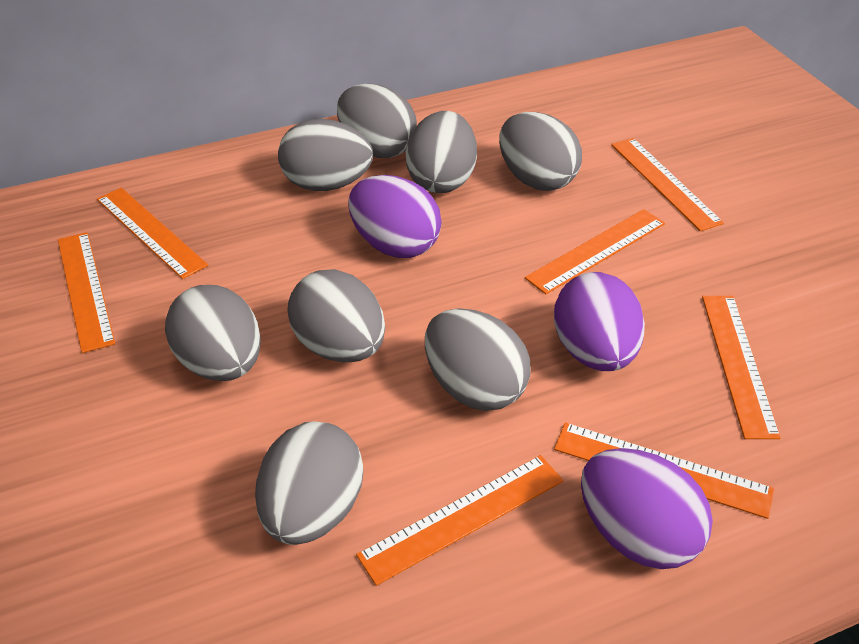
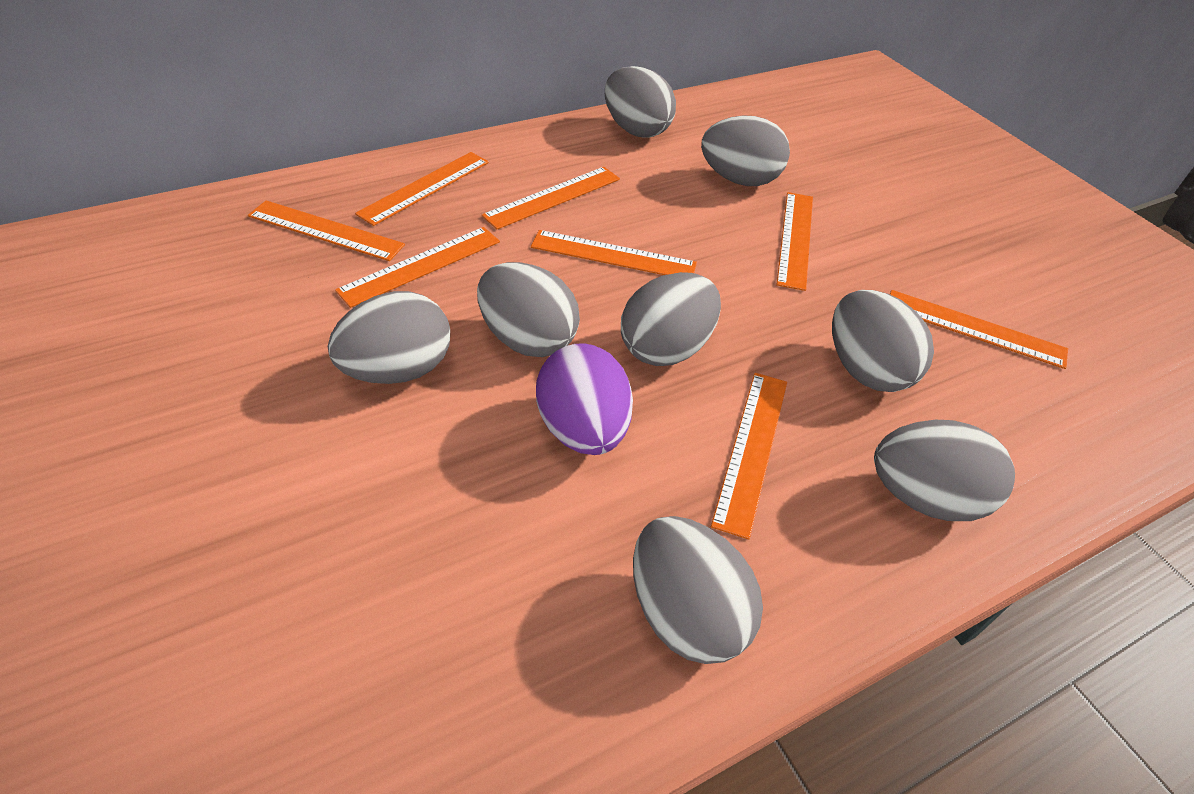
orange ruler: 7 -> 8
purple egg: 3 -> 1

